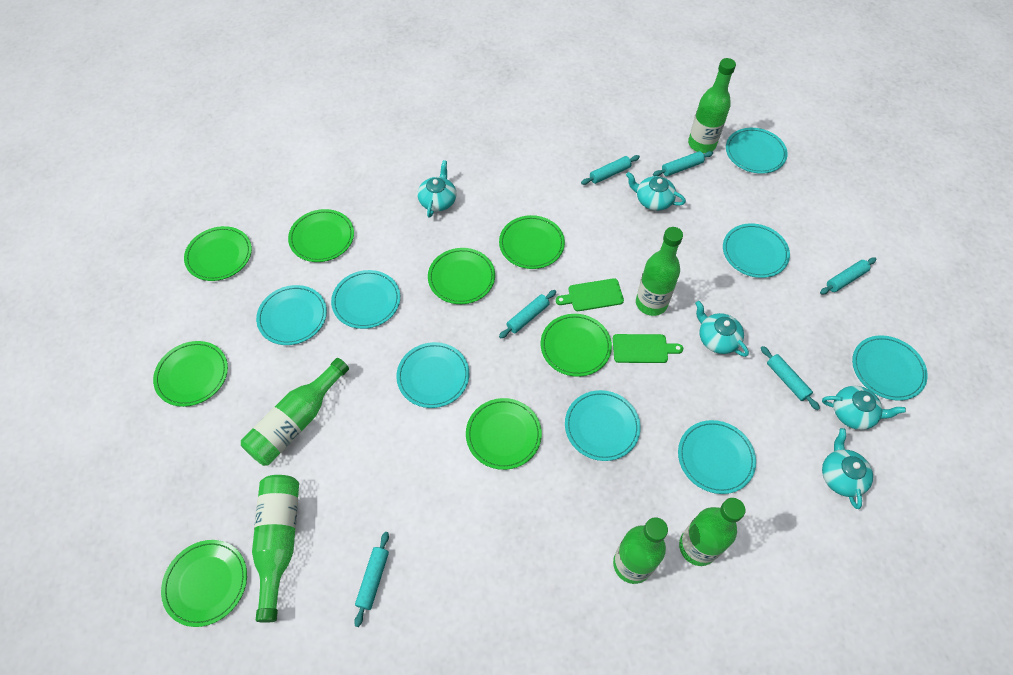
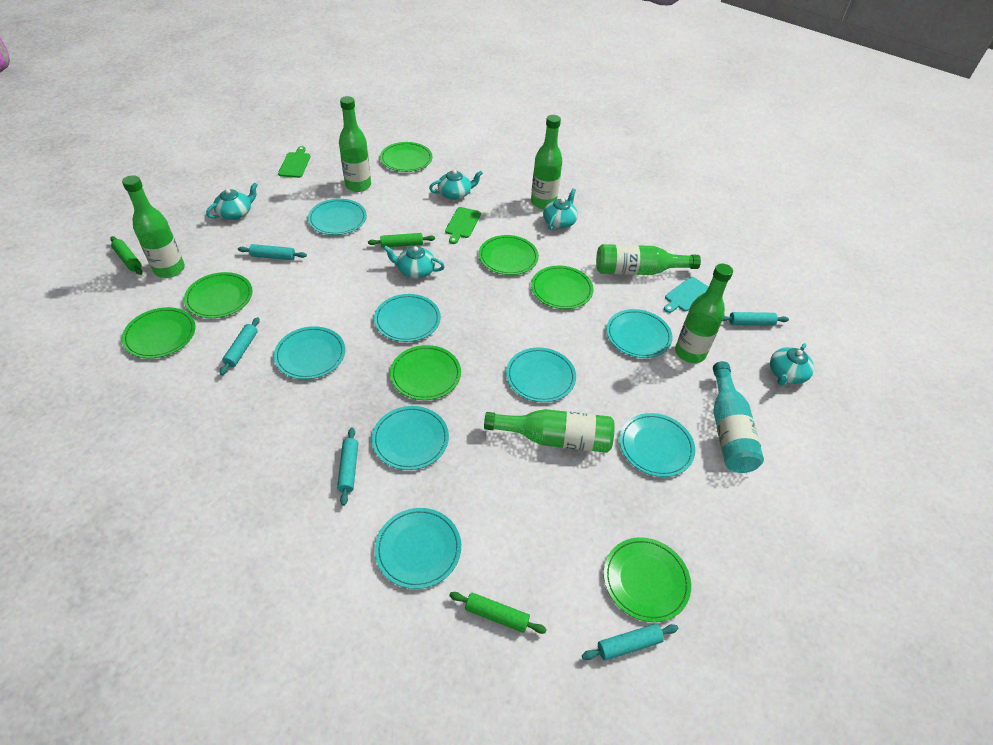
green plate: 8 -> 7
green rolling pin: 0 -> 3
turquoise bottle: 0 -> 1
turquoise cutting board: 0 -> 1
turquoise rolling pin: 6 -> 5

